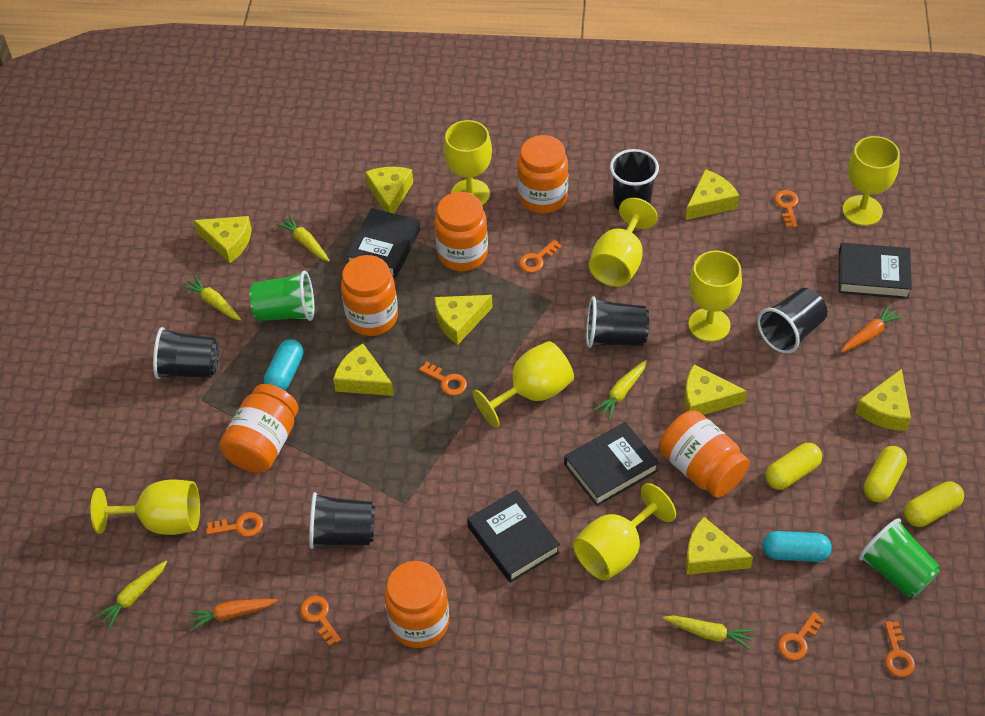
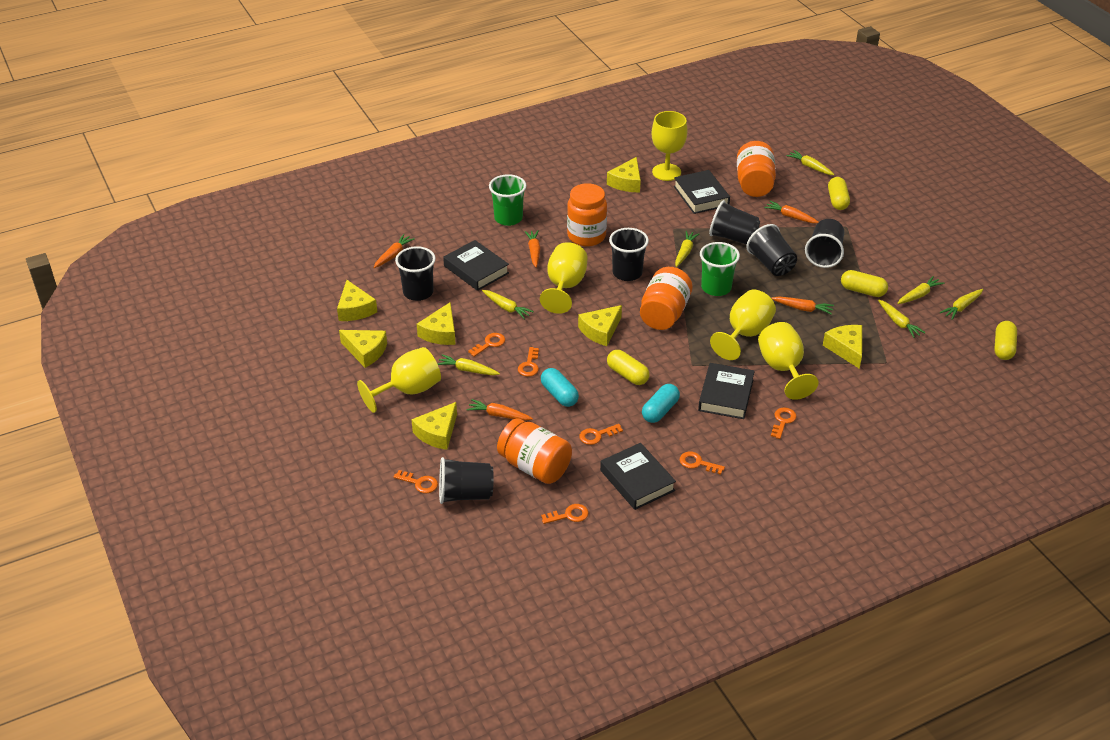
black cup: 5 -> 6
orange carrot: 2 -> 5
orange jar: 6 -> 4
yellow capsule: 3 -> 4
yellow carrot: 5 -> 7
yellow cheese: 8 -> 7
yellow goblet: 7 -> 5

